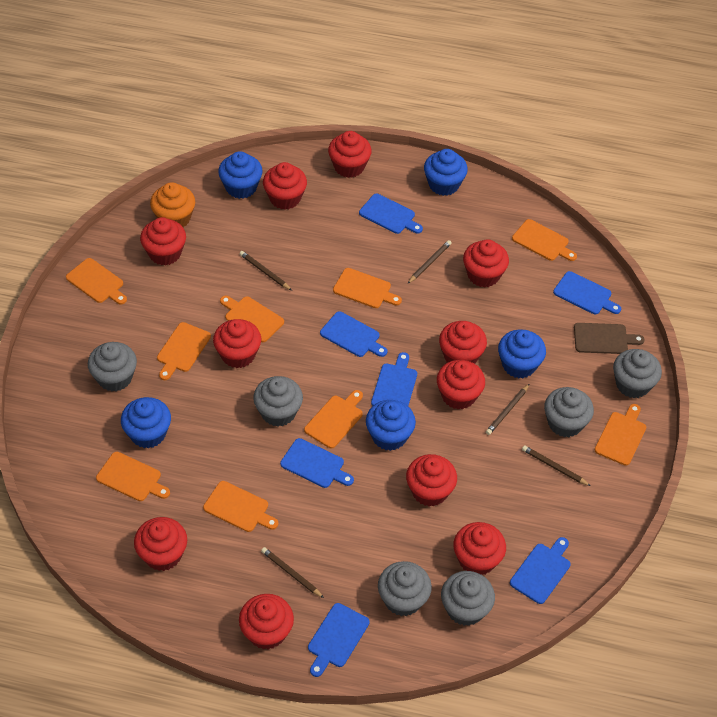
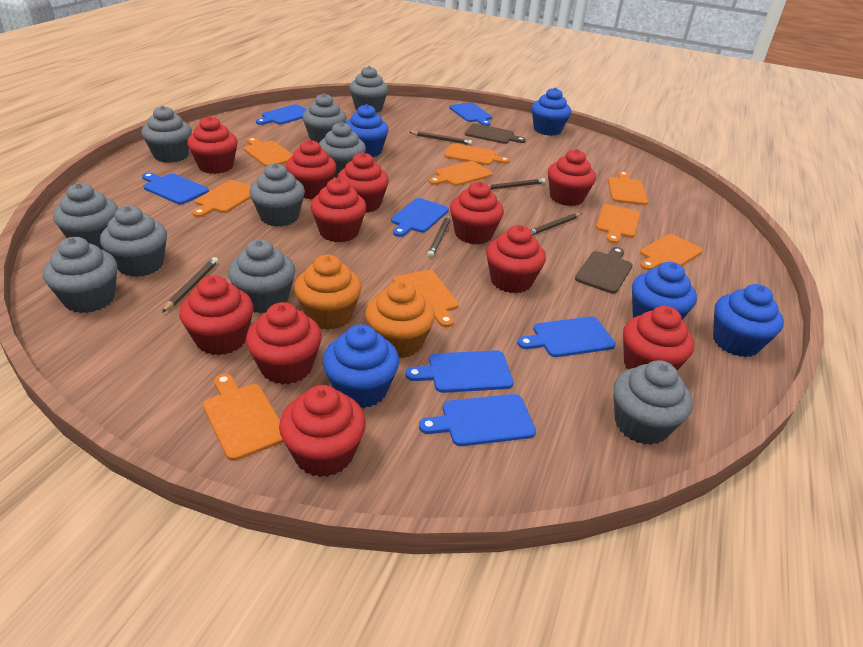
brown cutting board: 1 -> 2
grey cupcake: 6 -> 10
orange cupcake: 1 -> 2

